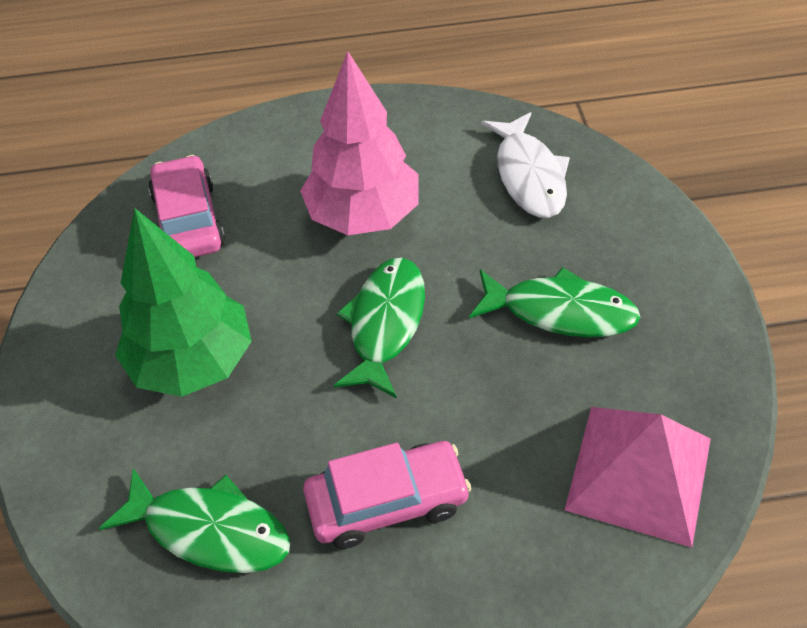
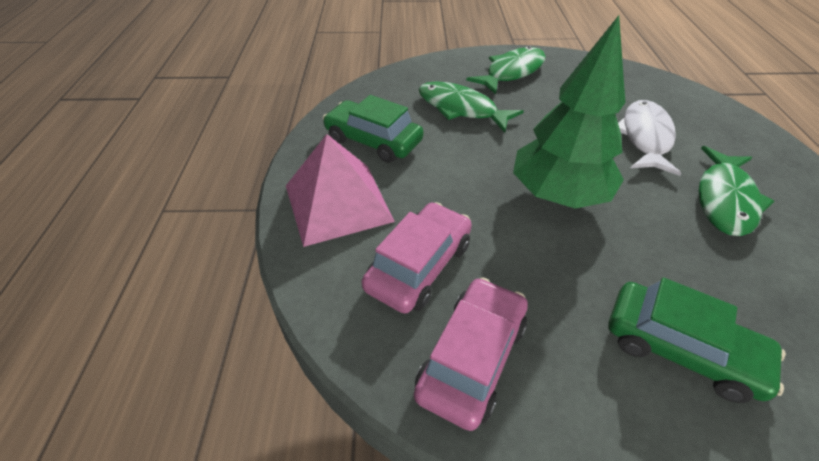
green car: 0 -> 2
pink tree: 1 -> 0

